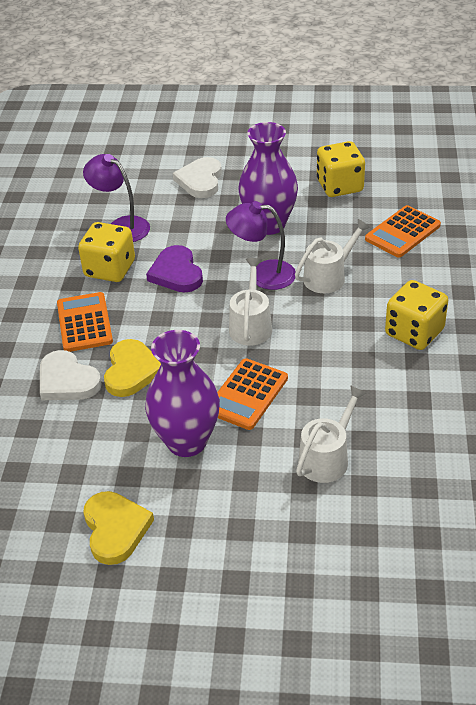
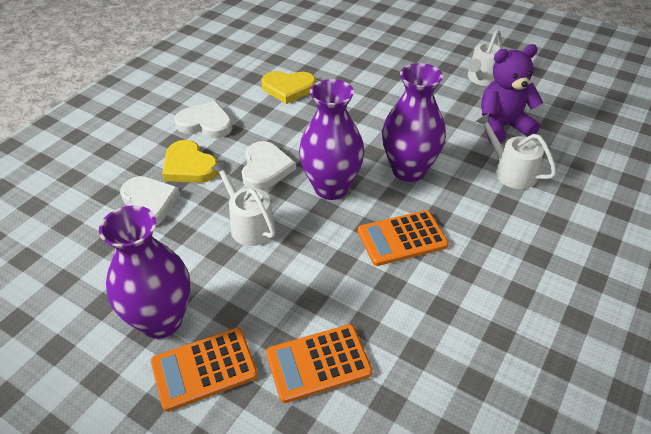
purple heart: 1 -> 0
purple lamp: 2 -> 0
purple teddy bear: 0 -> 1
purple vase: 2 -> 3
white heart: 2 -> 3
yellow dice: 3 -> 0

